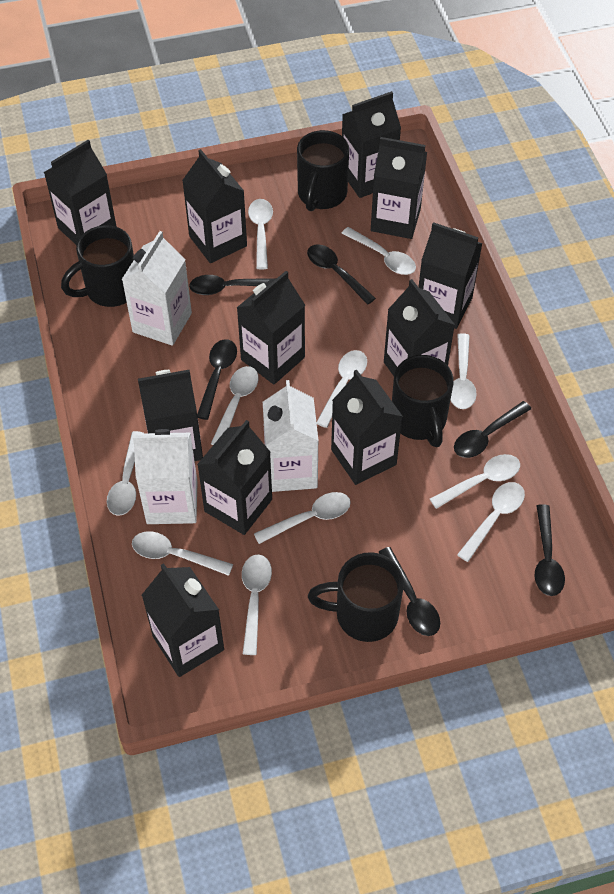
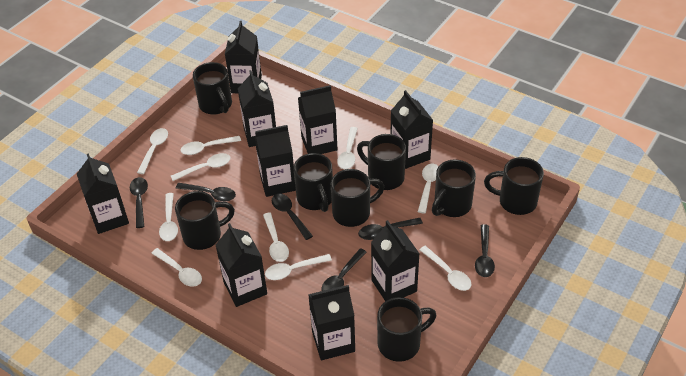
black carton: 11 -> 9
black mug: 4 -> 8
white carton: 3 -> 0
white spoon: 11 -> 10

